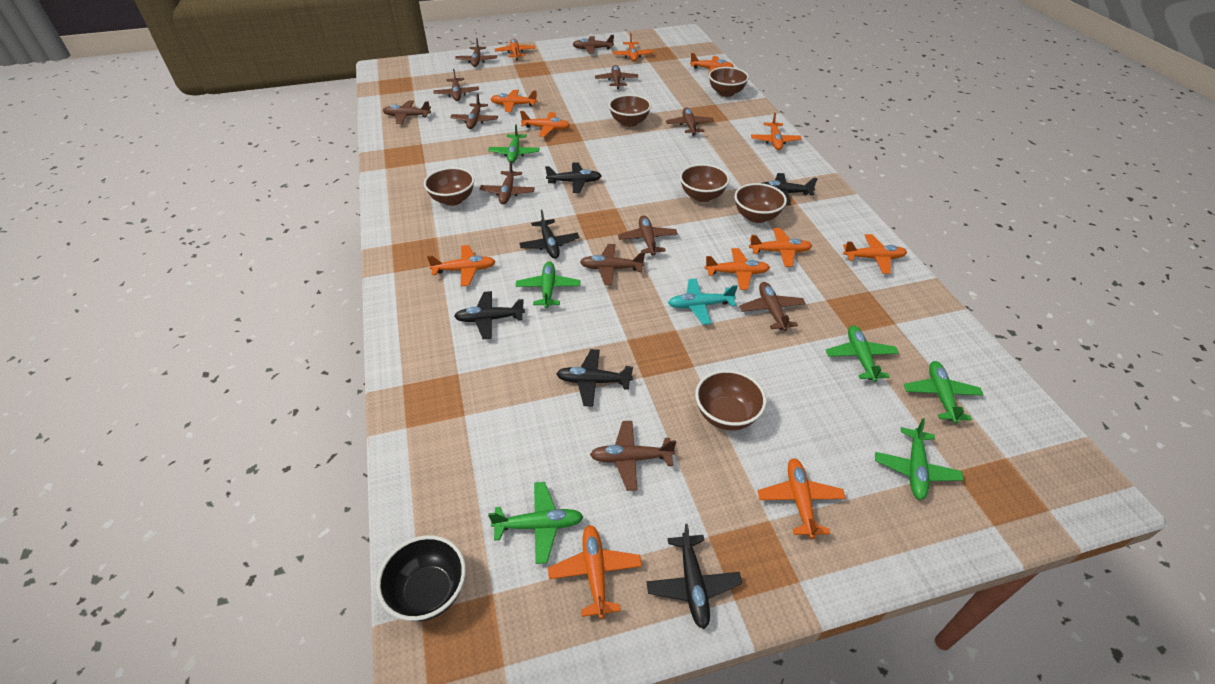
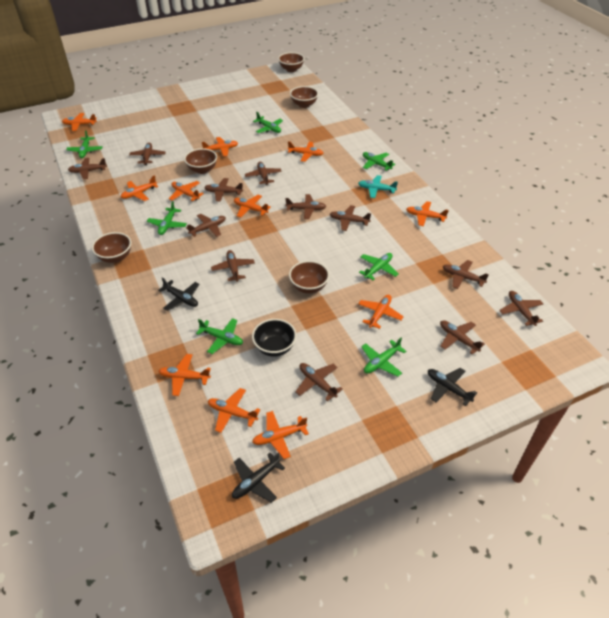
black plane: 6 -> 3
brown bowl: 6 -> 5
green plane: 6 -> 7
orange plane: 12 -> 11

